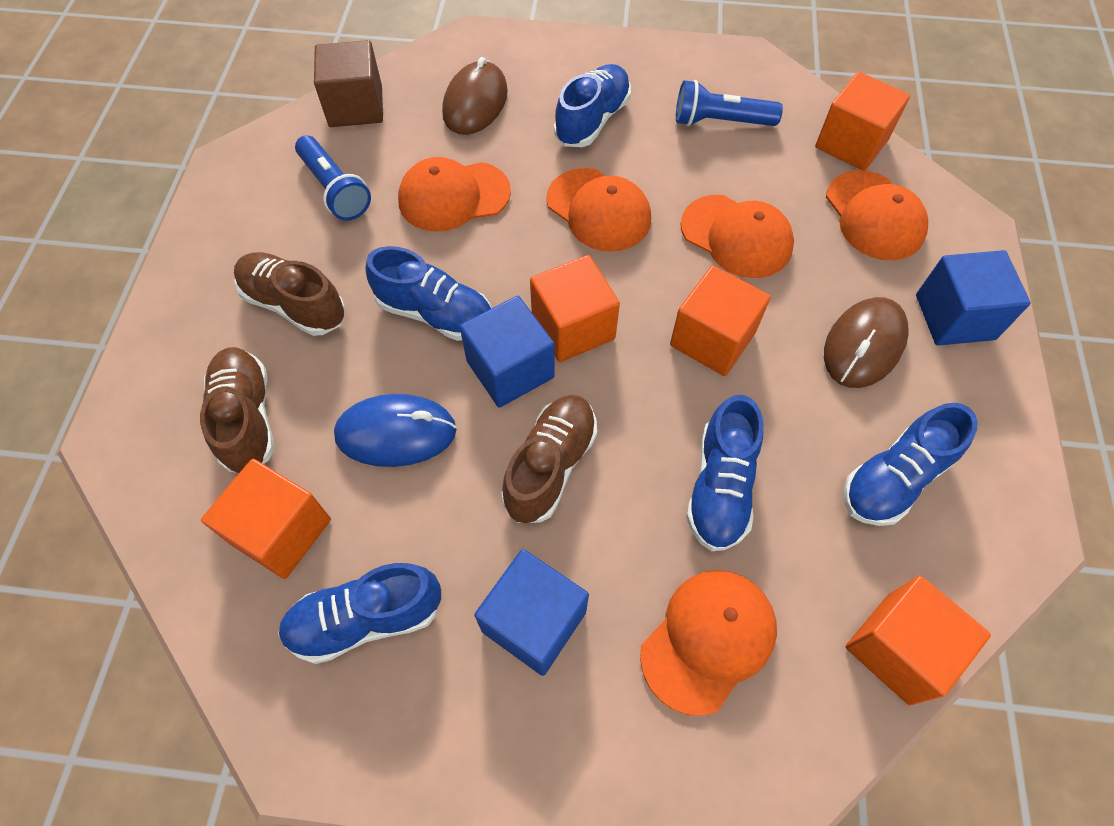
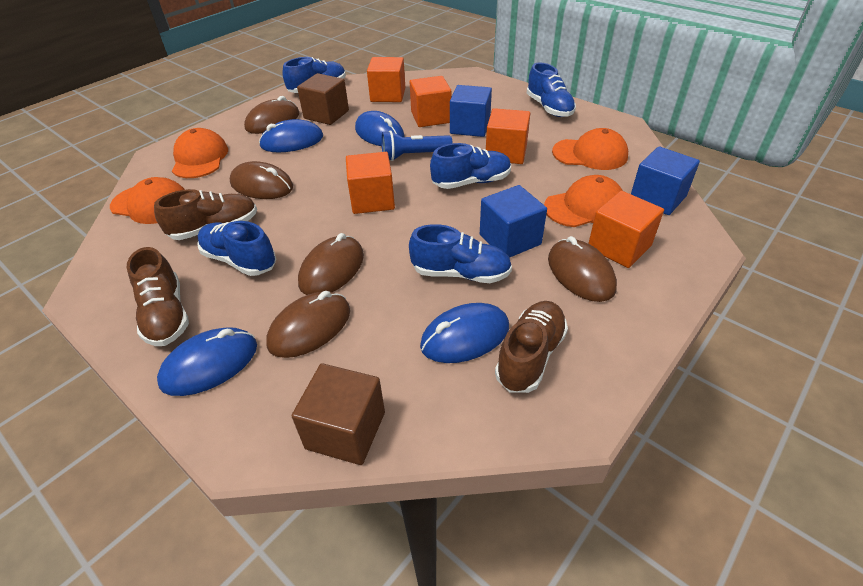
blue flashlight: 2 -> 1
blue mouse: 1 -> 4
brown cube: 1 -> 2
brown mouse: 2 -> 5
orange cap: 5 -> 4

